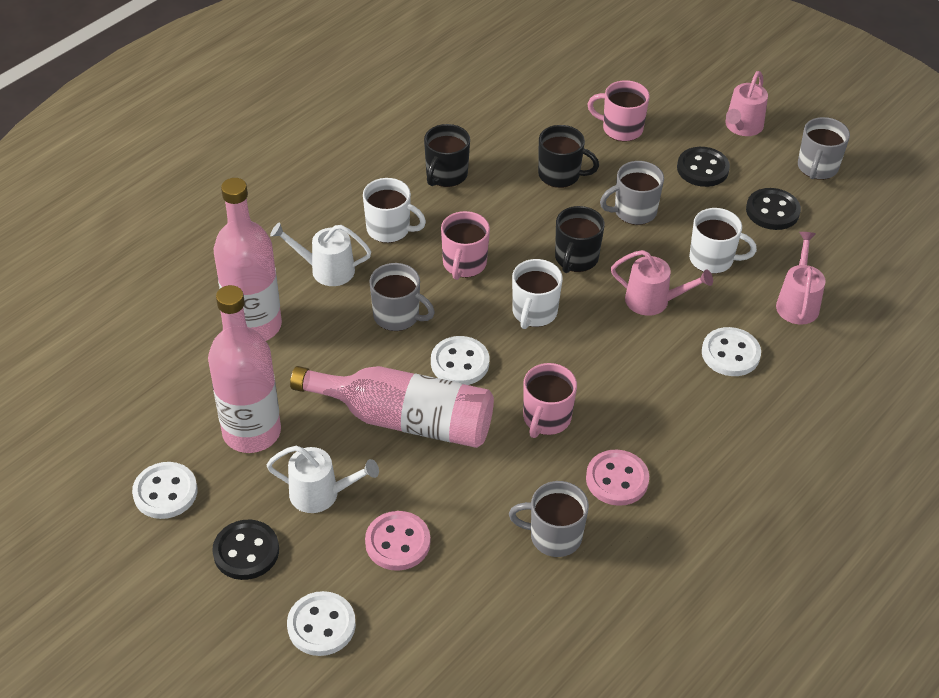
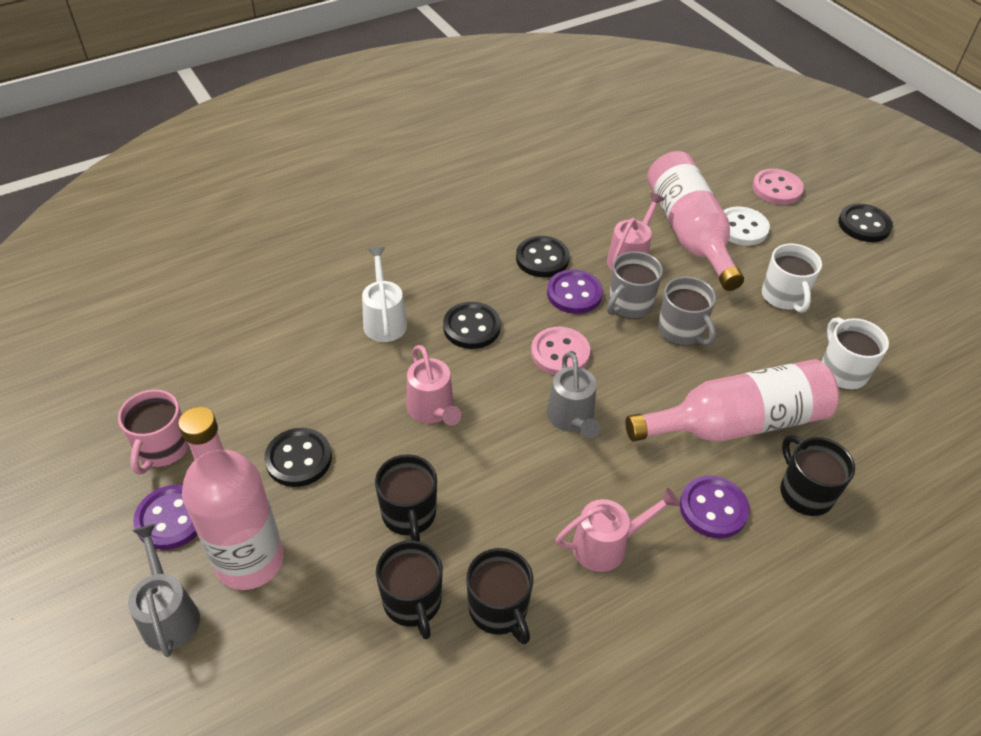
black button: 3 -> 4
black mug: 3 -> 4
grey mug: 4 -> 2
grey watering can: 0 -> 2
pink mug: 3 -> 1
purple button: 0 -> 3
white button: 4 -> 1
white mug: 3 -> 2
white watering can: 2 -> 1

